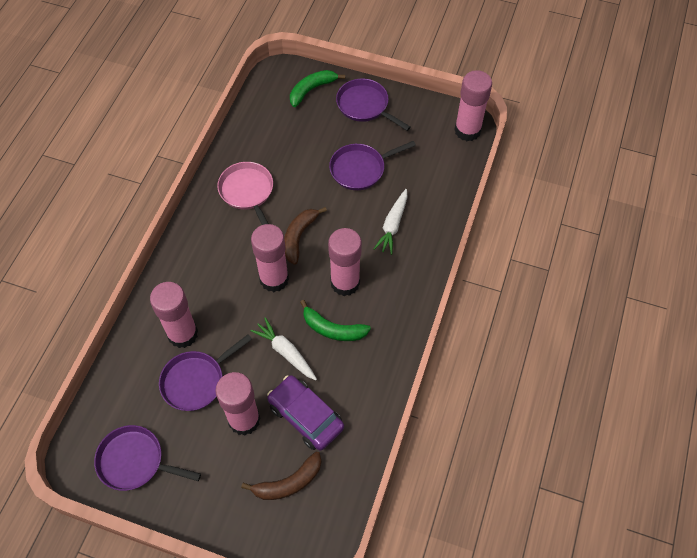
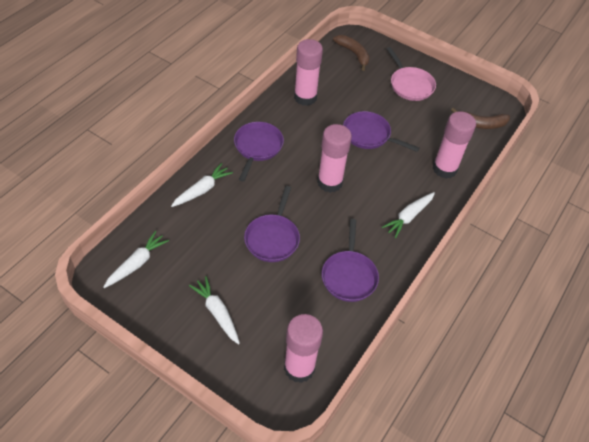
green banana: 2 -> 0
pink glue stick: 5 -> 4
purple car: 1 -> 0
white carrot: 2 -> 4

